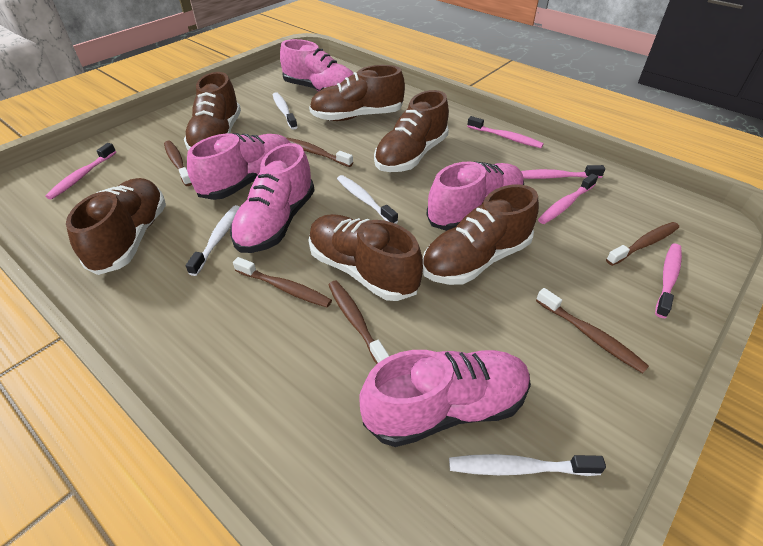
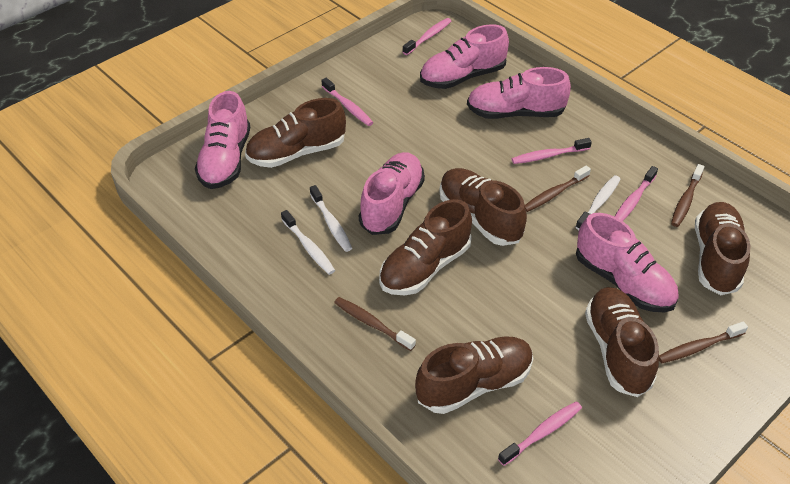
brown toothbrush: 6 -> 4
white toothbrush: 4 -> 3

